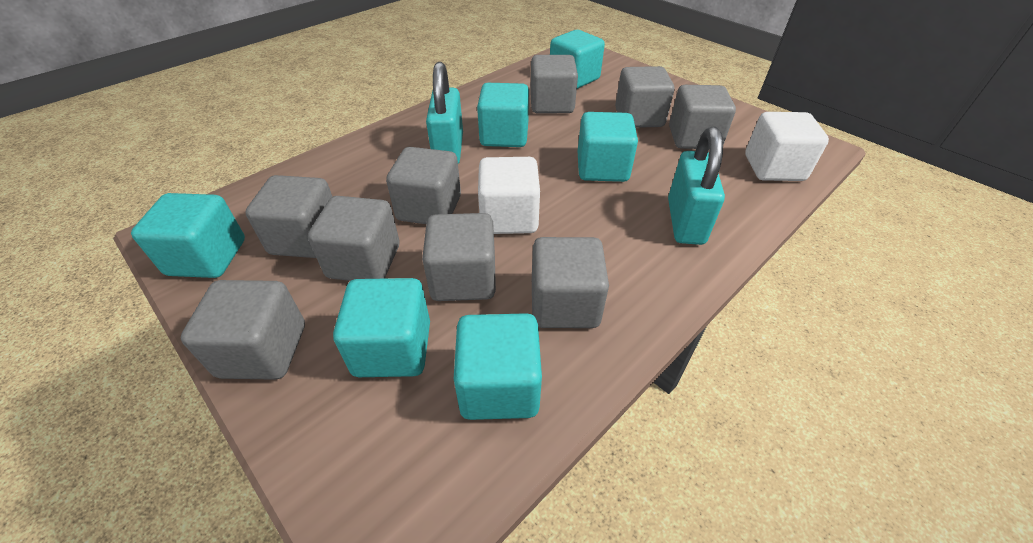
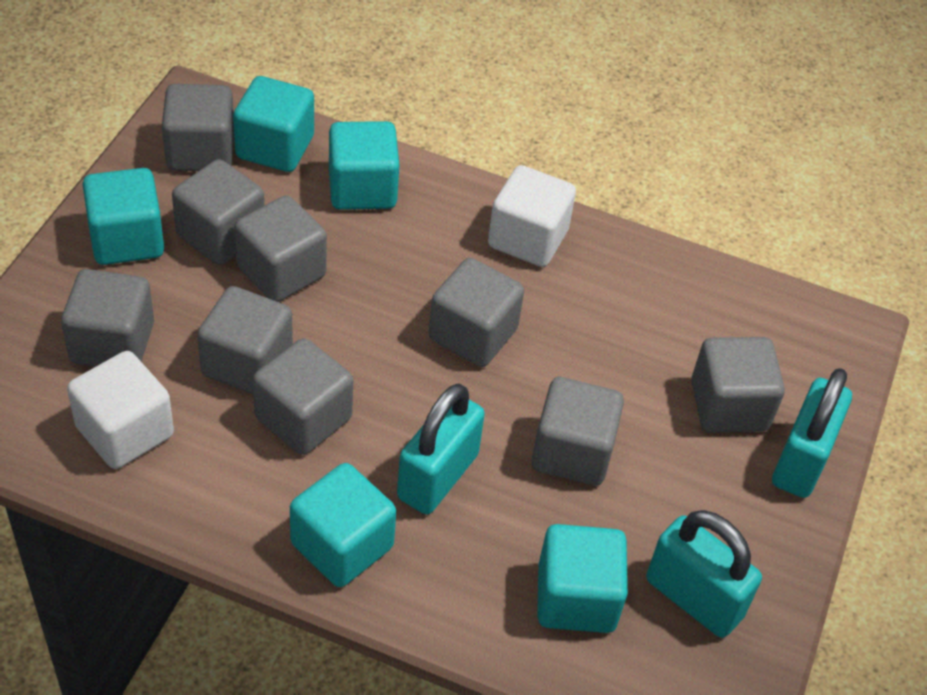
turquoise cube: 6 -> 5
turquoise padlock: 2 -> 3

